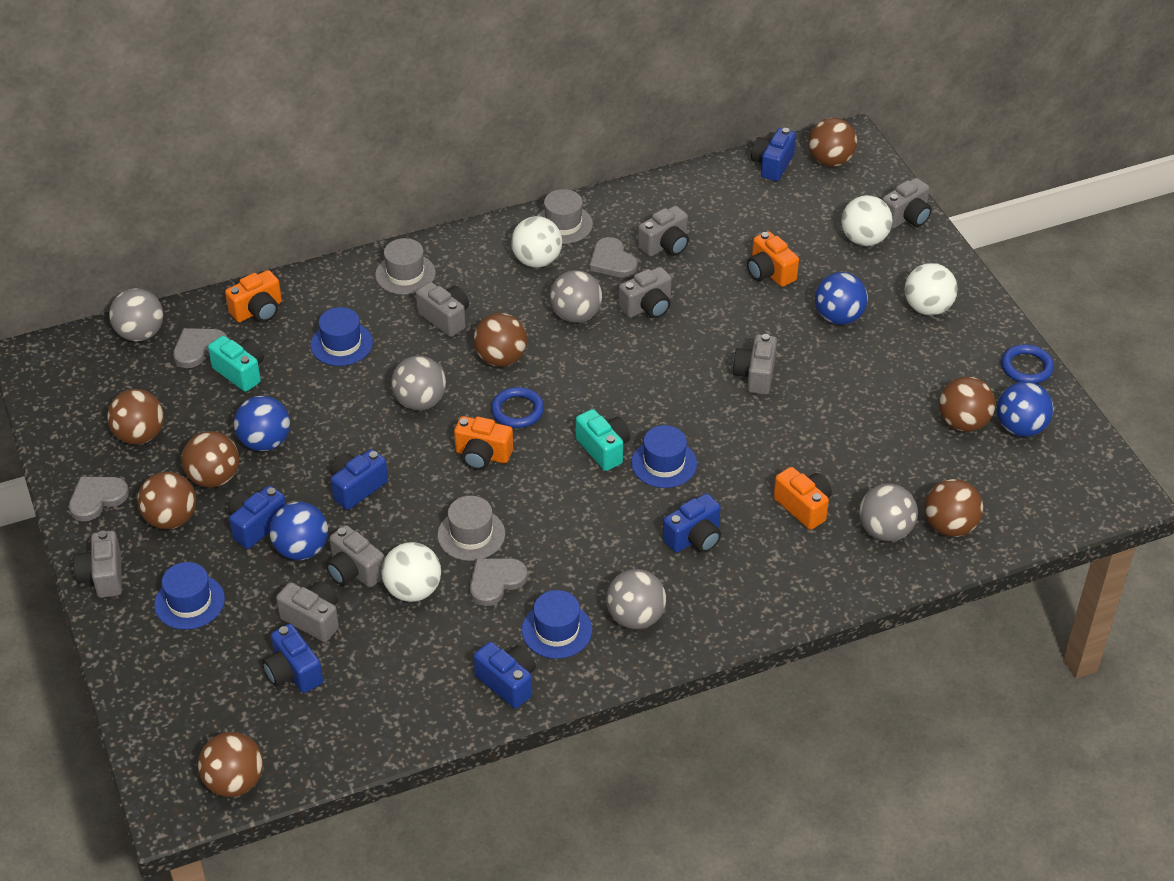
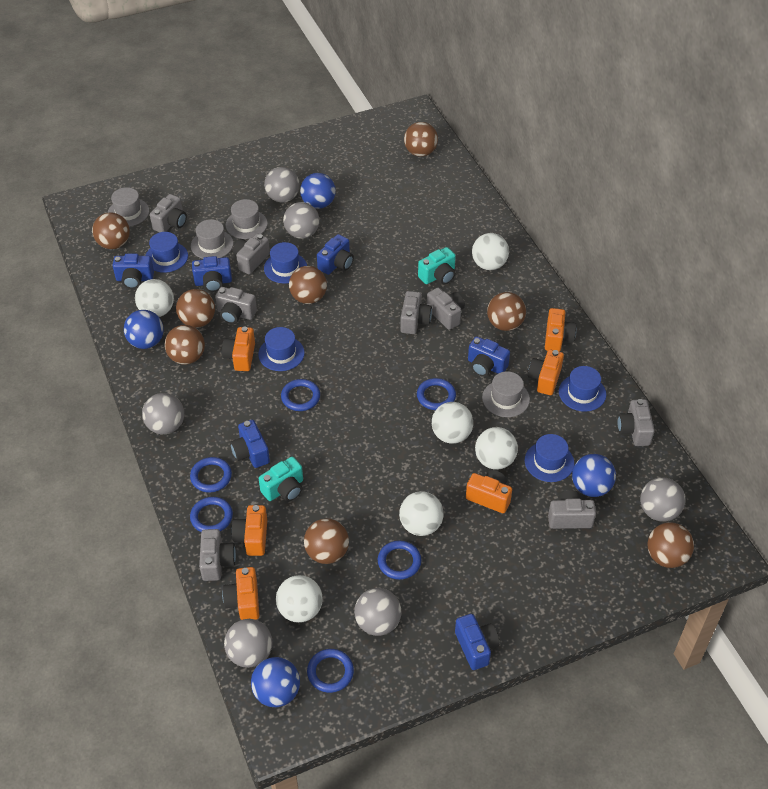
blue hat: 4 -> 5
blue ring: 2 -> 6
grey ball: 5 -> 6
grey hat: 3 -> 4
grey heart: 4 -> 0
orange camera: 4 -> 6
white ball: 4 -> 6

